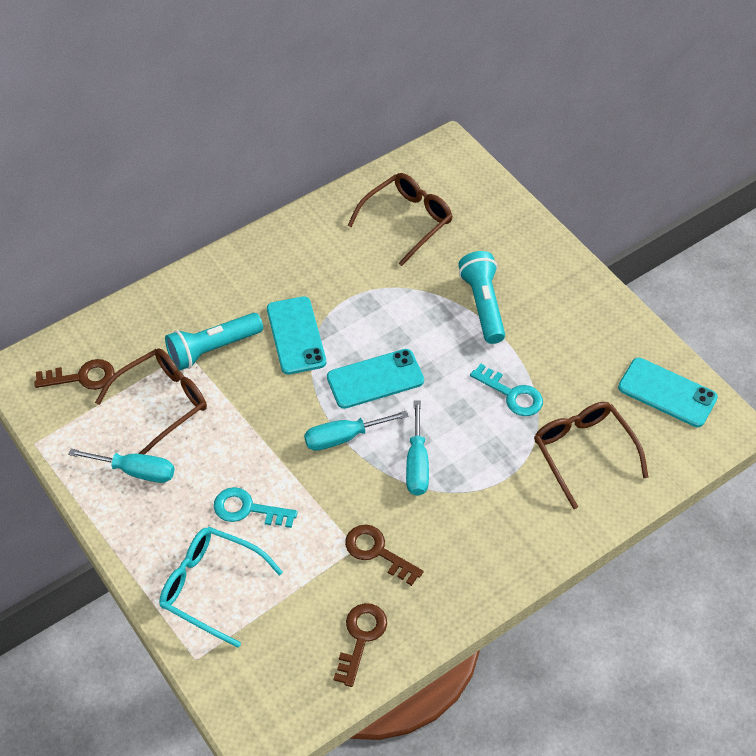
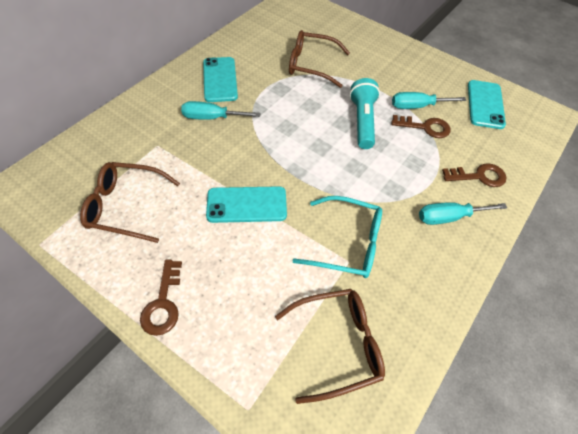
turquoise flashlight: 2 -> 1
turquoise key: 2 -> 0

